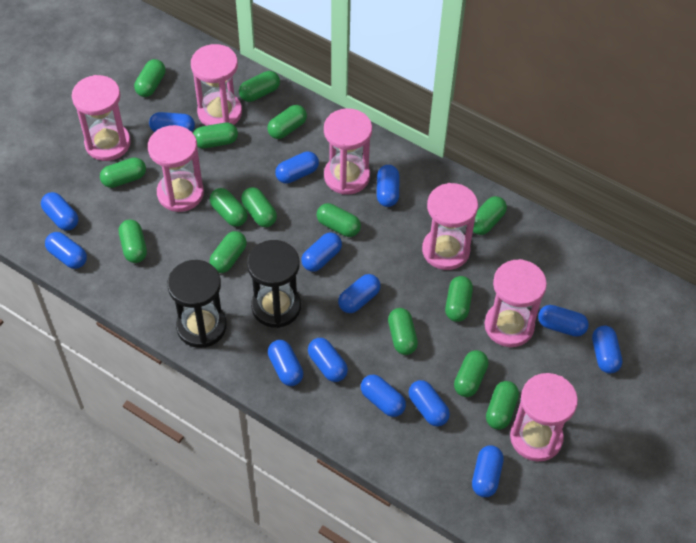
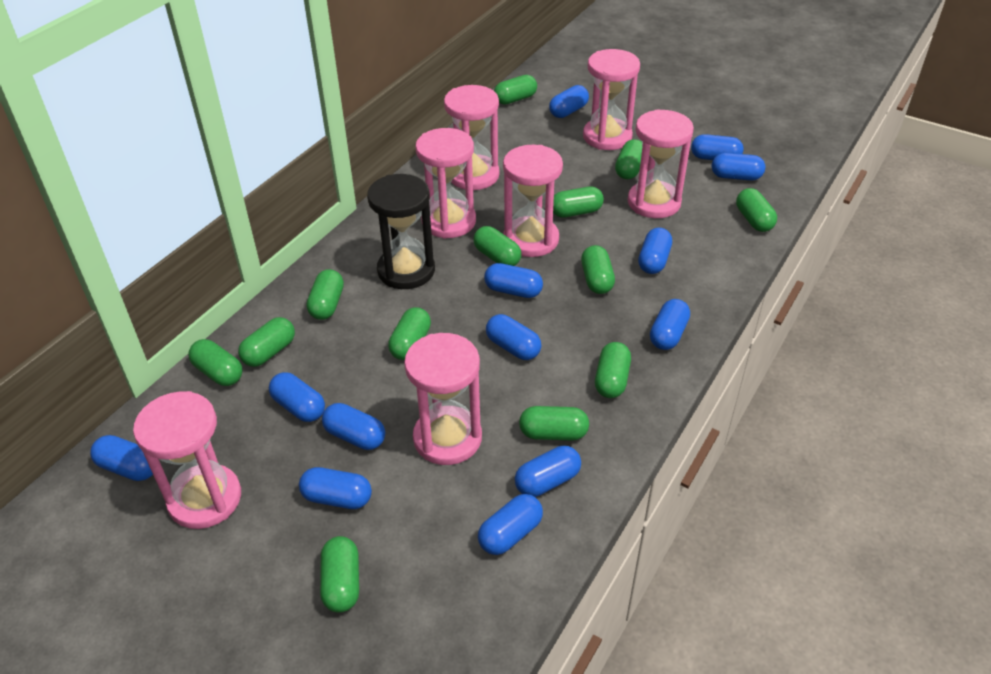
black hourglass: 2 -> 1
blue capsule: 14 -> 13
green capsule: 15 -> 13

